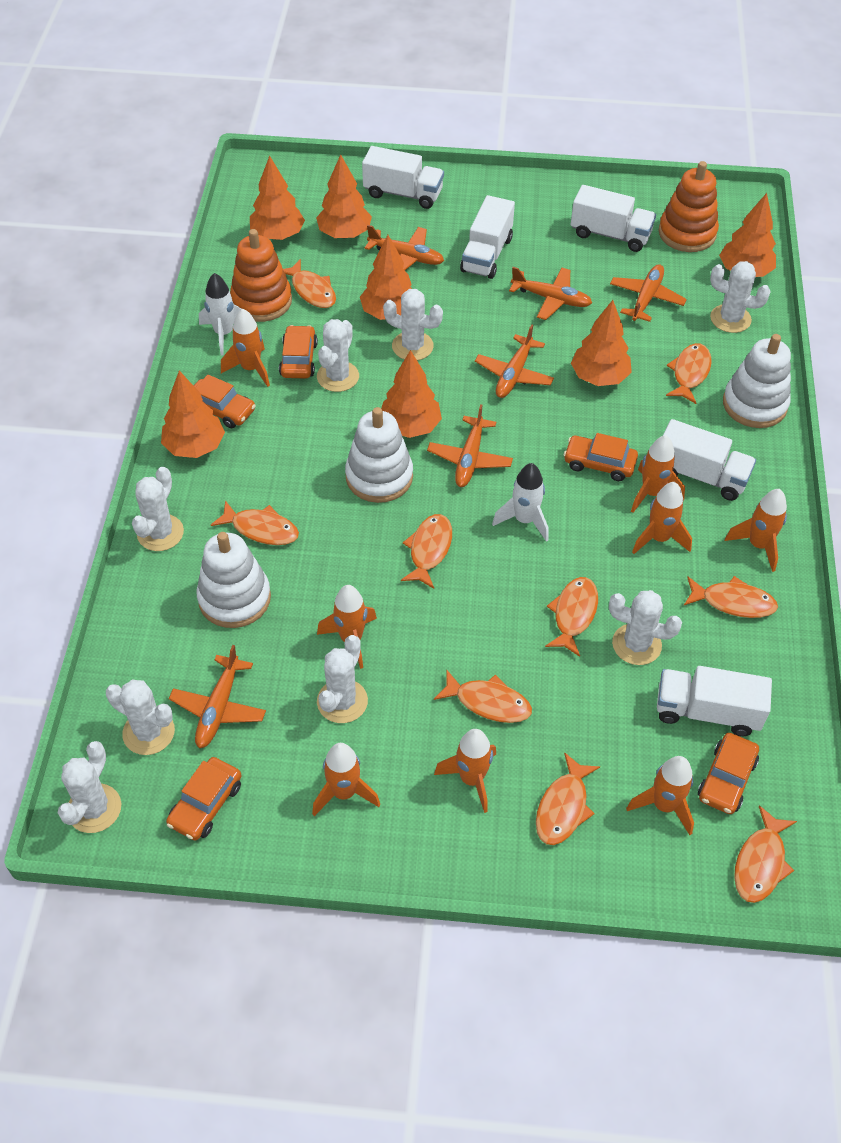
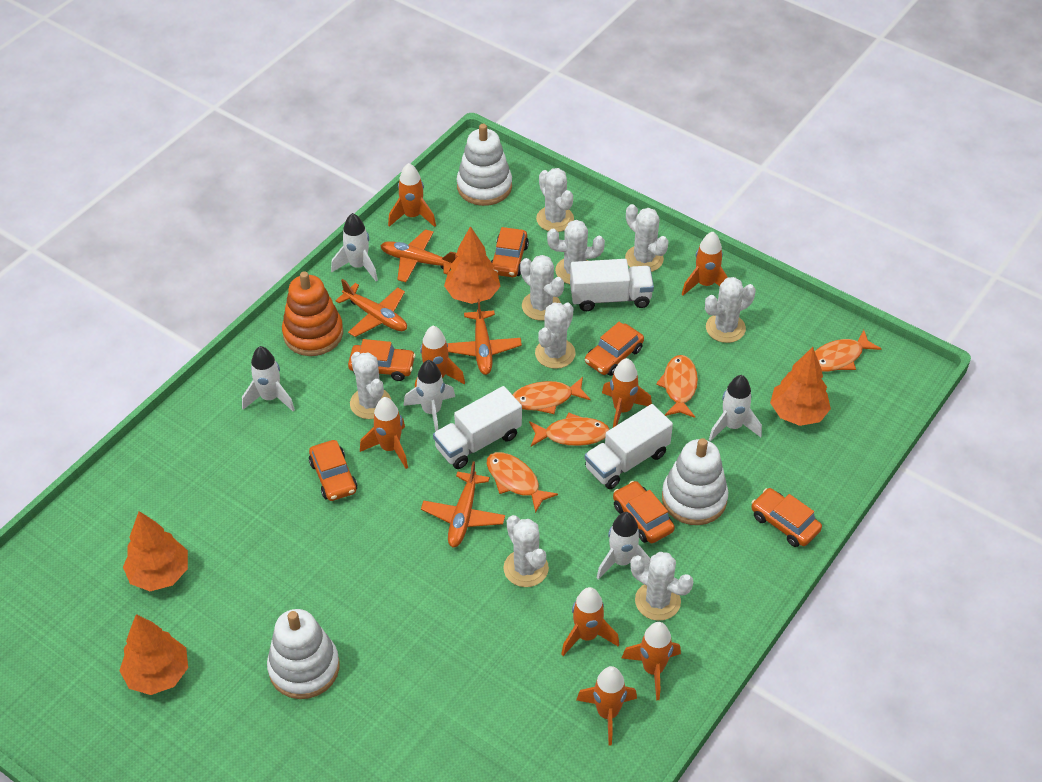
orange car: 5 -> 6
orange fish: 9 -> 5
orange plane: 6 -> 4
orange stacking toy: 2 -> 1
orange tree: 7 -> 4
white cactus: 8 -> 9
white rocket: 2 -> 5
white truck: 5 -> 3

